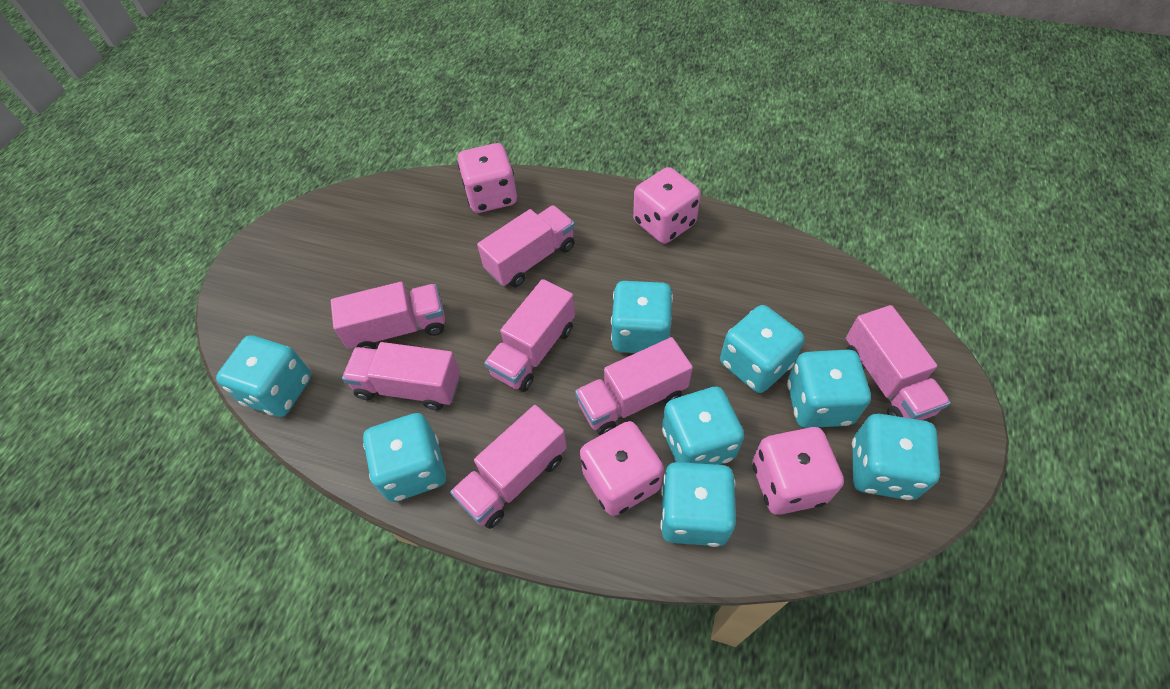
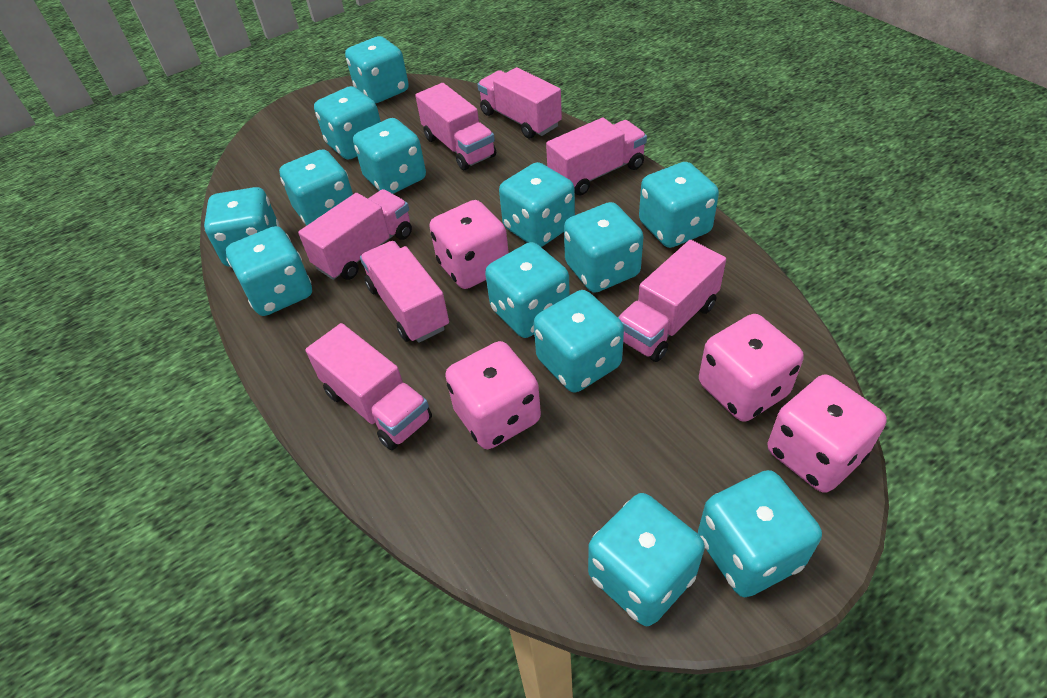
turquoise dice: 8 -> 13

